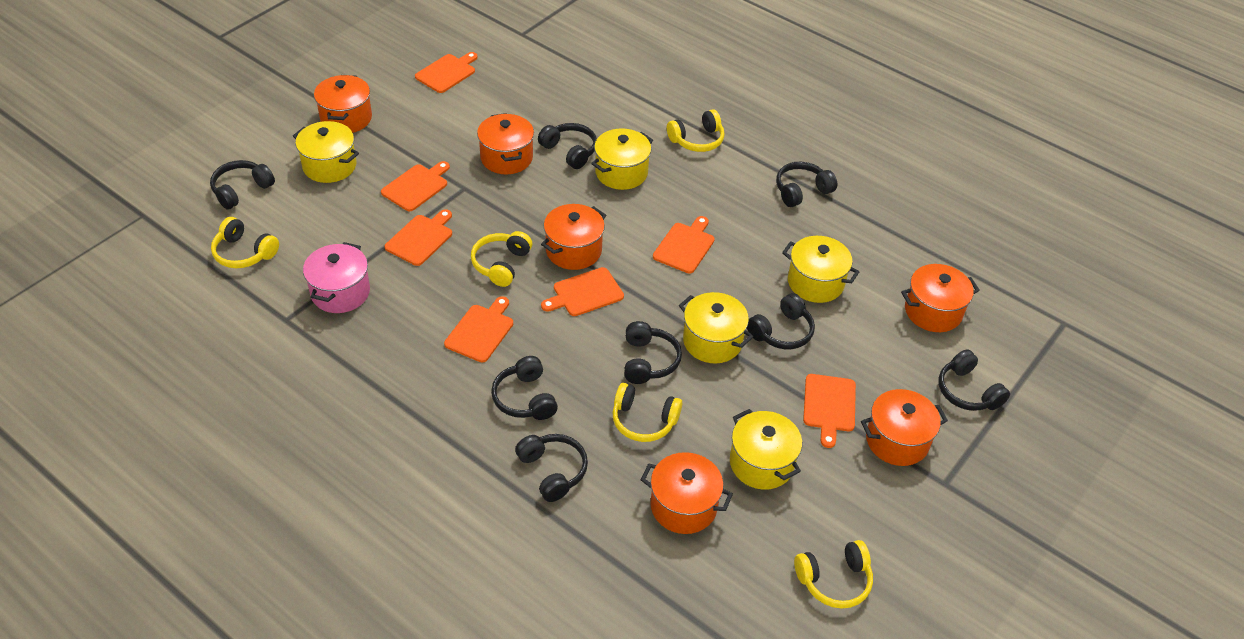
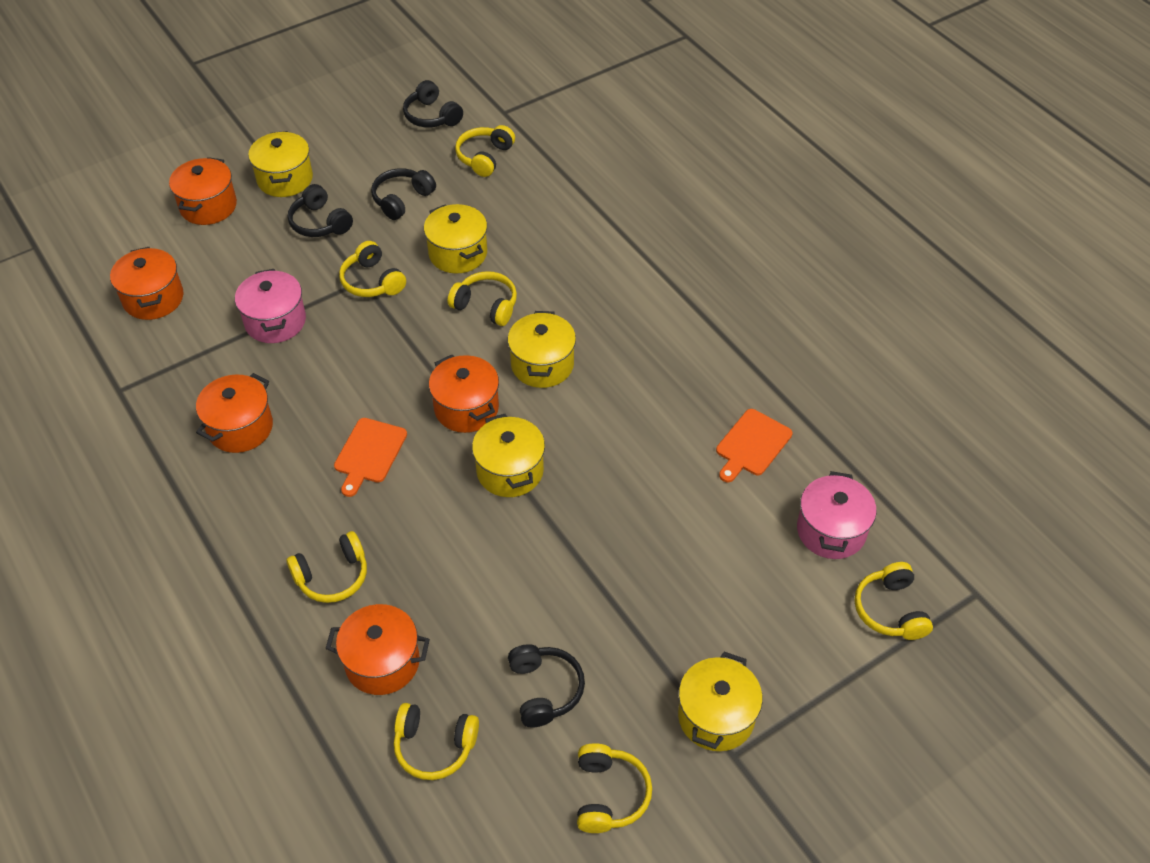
black headphones: 8 -> 4
orange cutting board: 7 -> 2
orange pot: 6 -> 5
pink pot: 1 -> 2
yellow headphones: 5 -> 7

